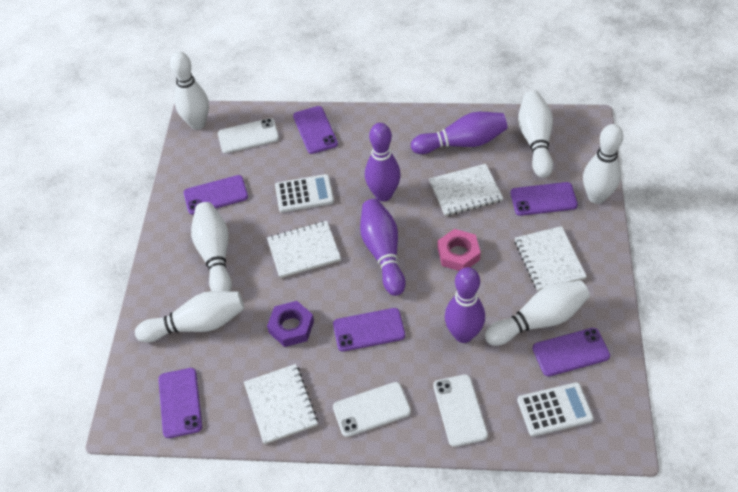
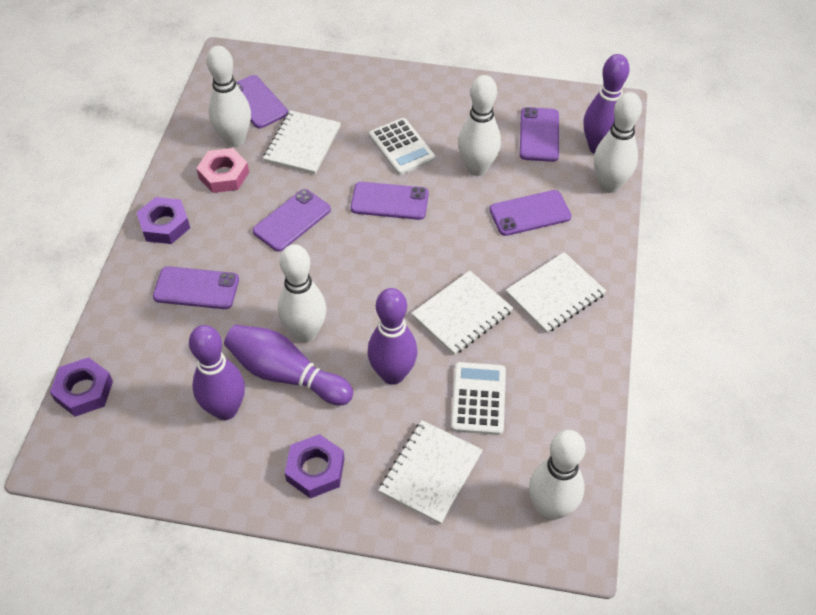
purple nut: 1 -> 3
white bowling pin: 6 -> 5
white phone: 3 -> 0

